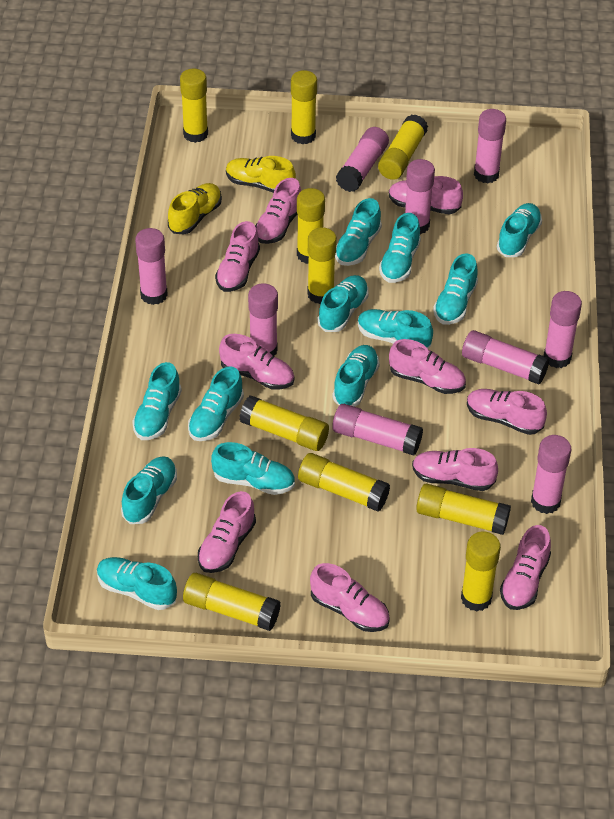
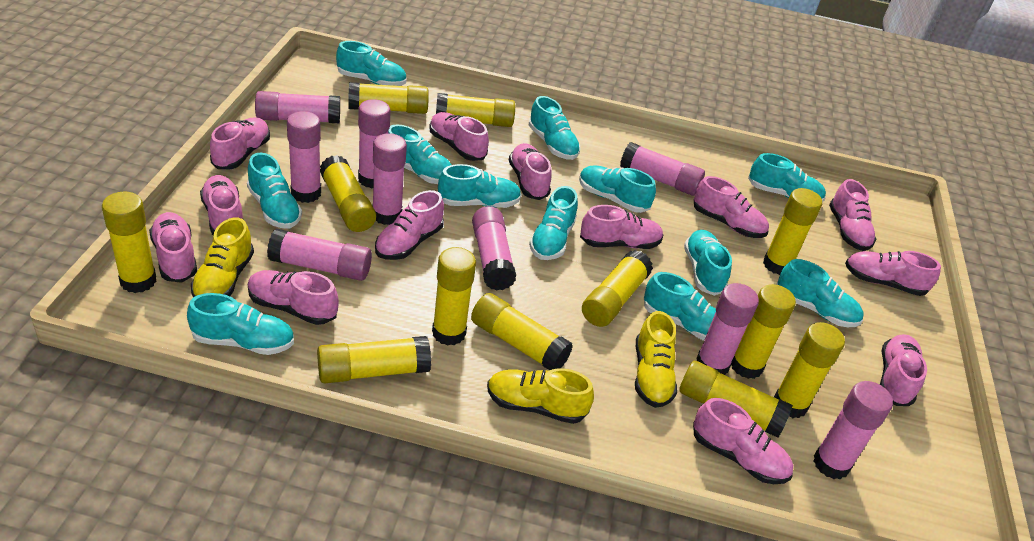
pink shoe: 10 -> 13
yellow glue stick: 10 -> 12
yellow shoe: 2 -> 3

